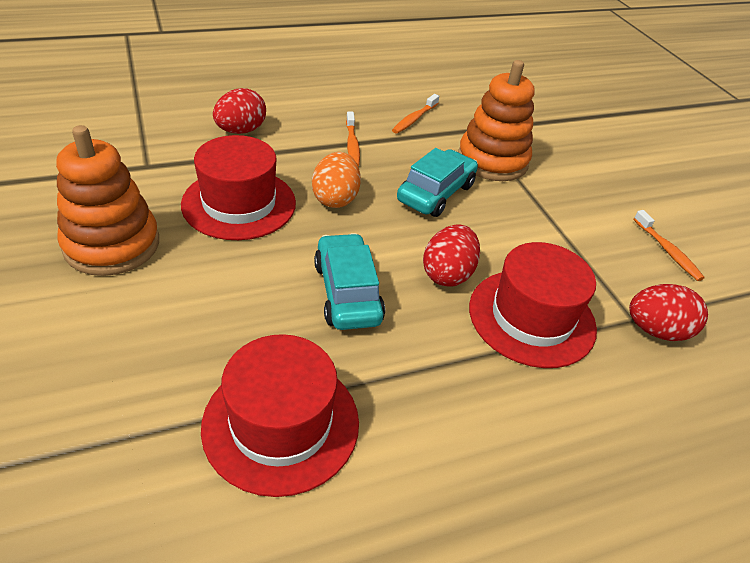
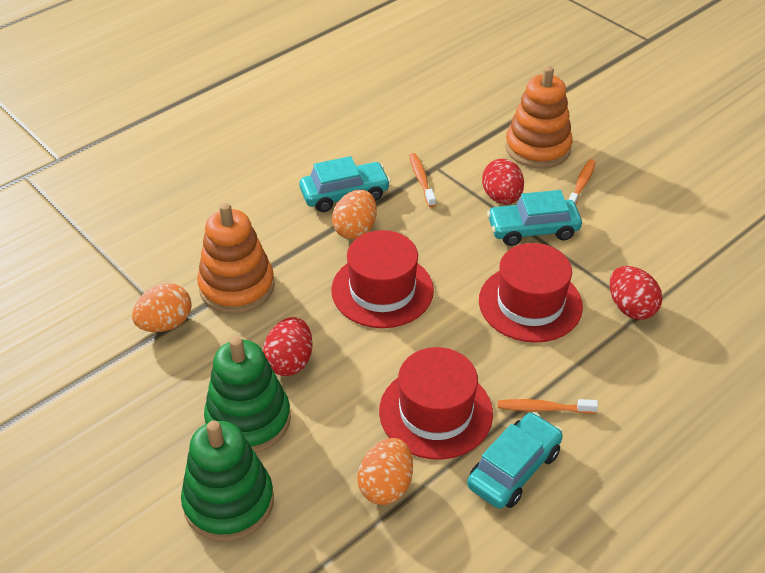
green stacking toy: 0 -> 2
orange egg: 1 -> 3
turquoise car: 2 -> 3

